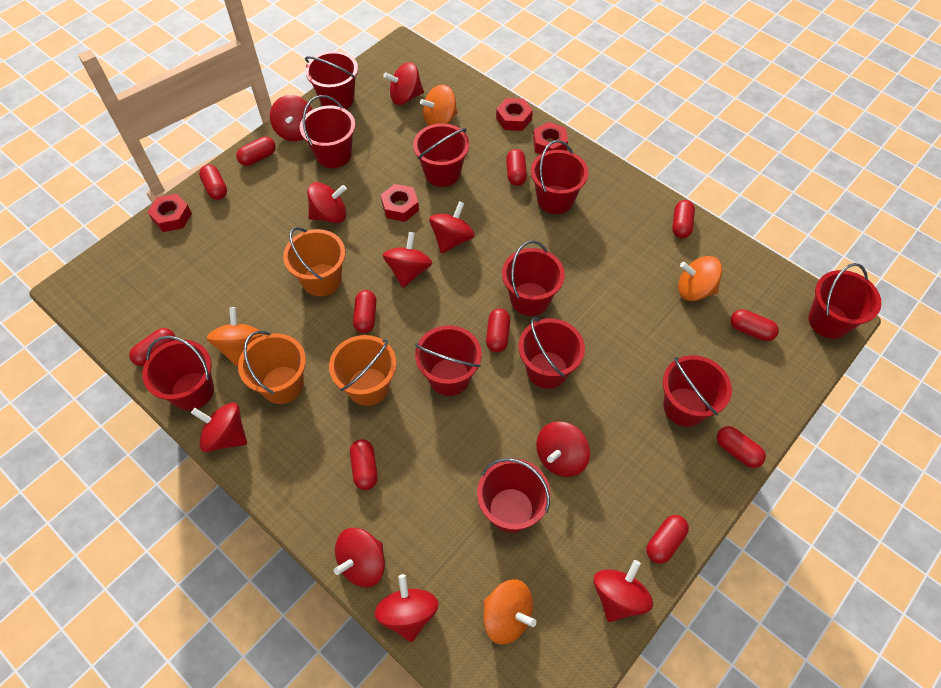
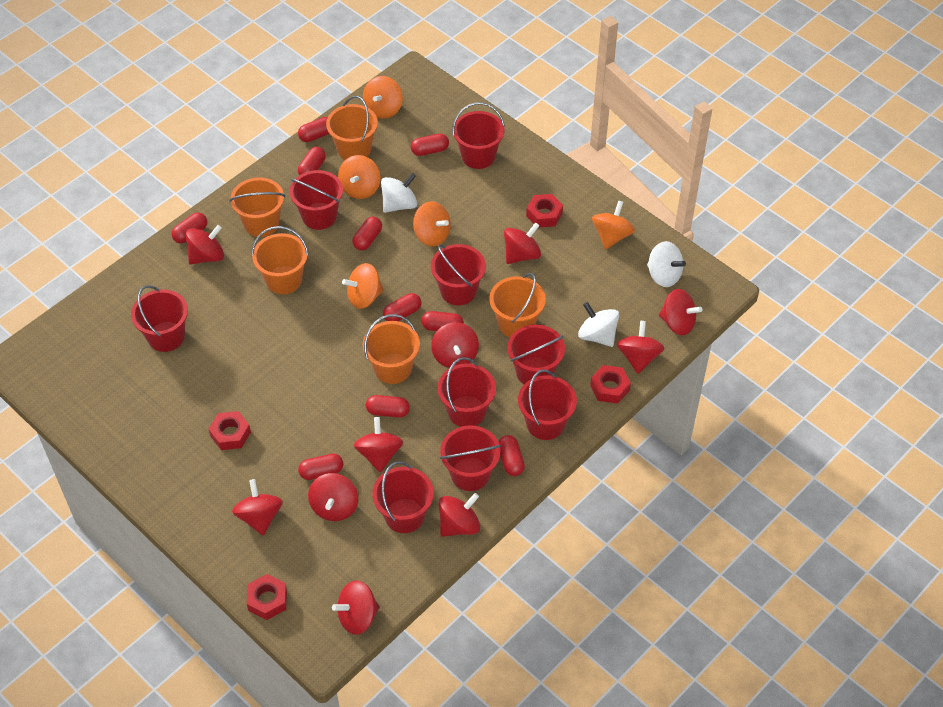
orange bucket: 3 -> 5
orange spinning top: 4 -> 5
red bucket: 11 -> 9
red capsule: 11 -> 10
white spinning top: 0 -> 3

